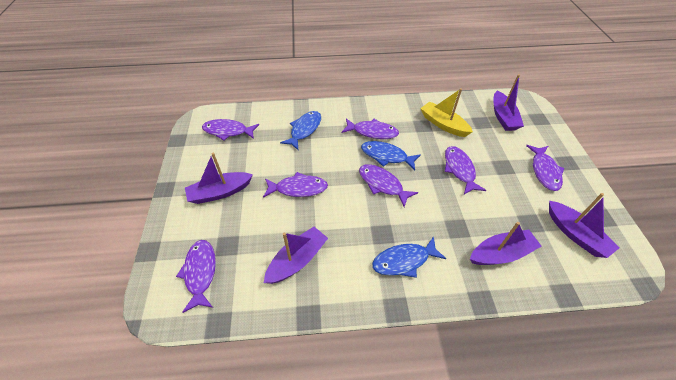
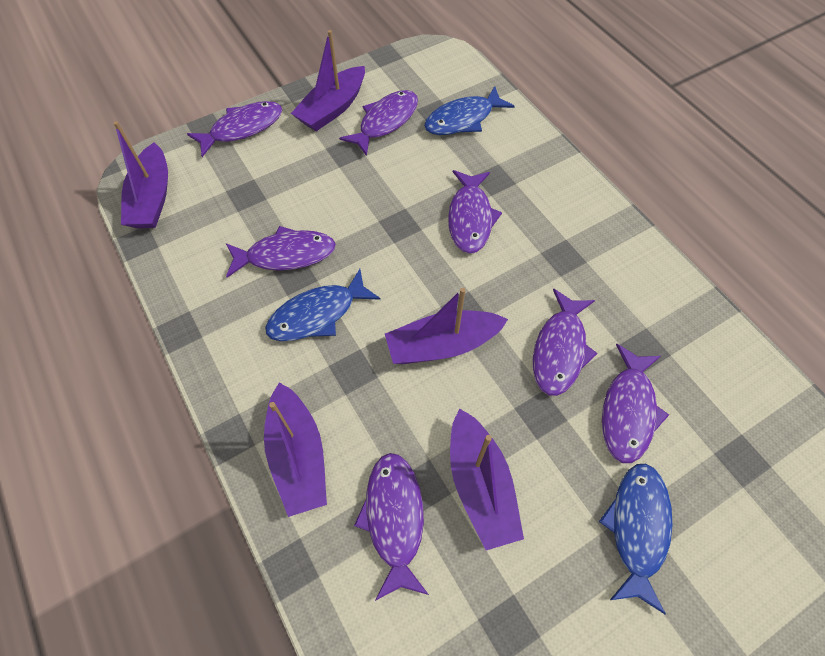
yellow boat: 1 -> 0

